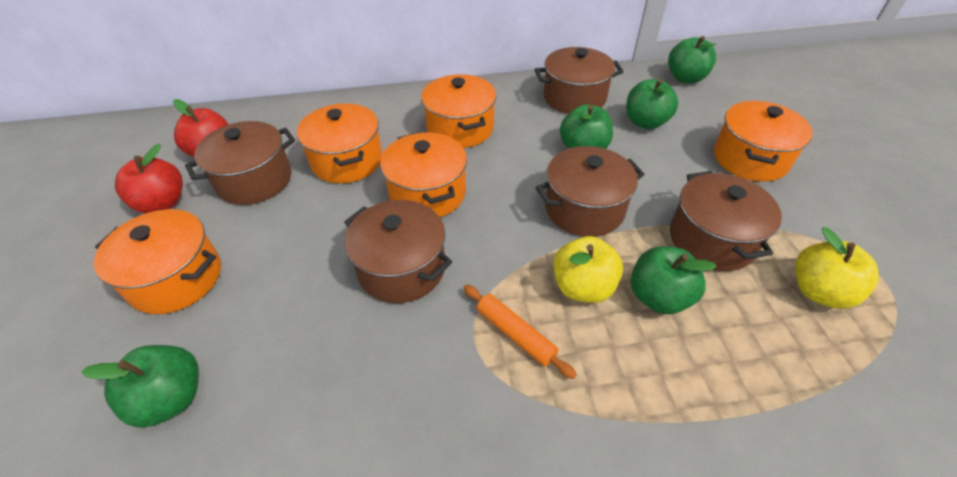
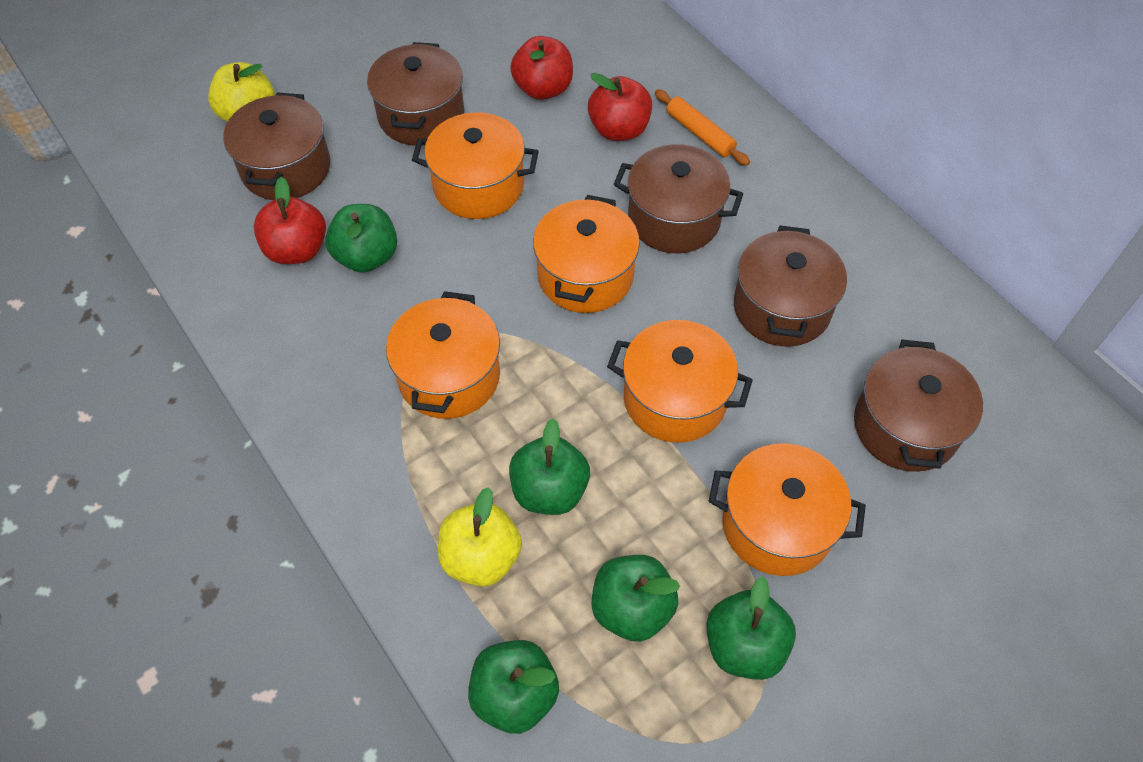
red apple: 2 -> 3

